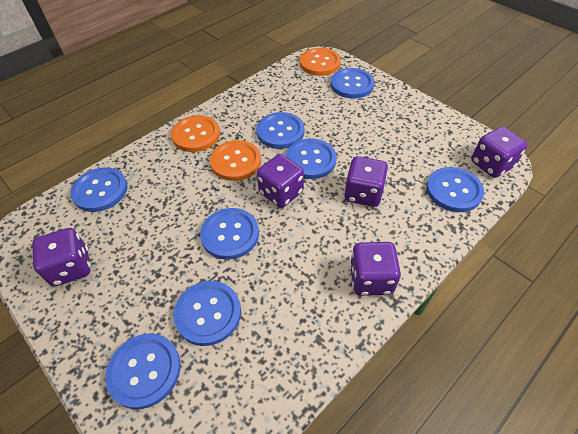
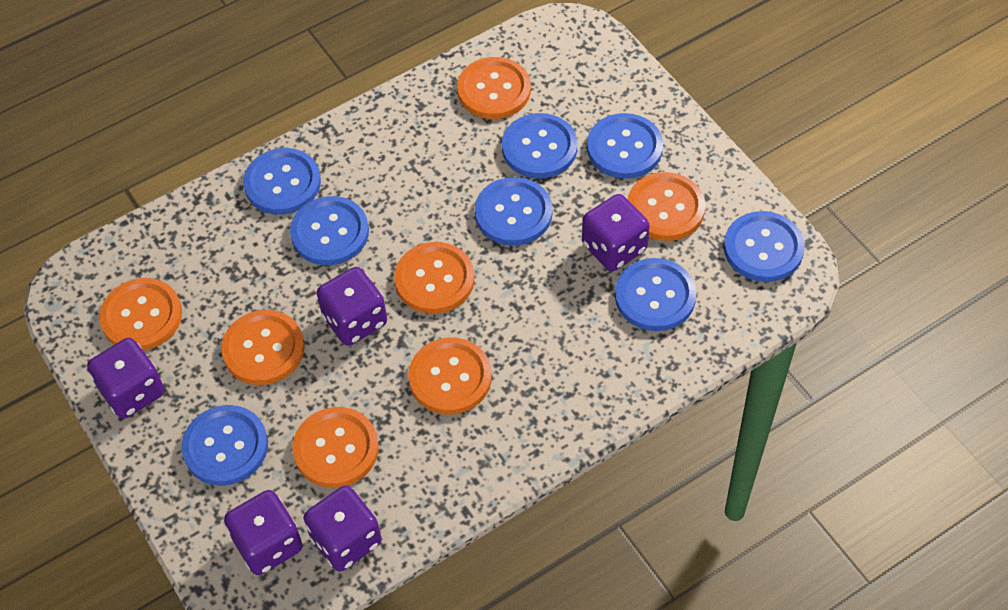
orange button: 3 -> 7

